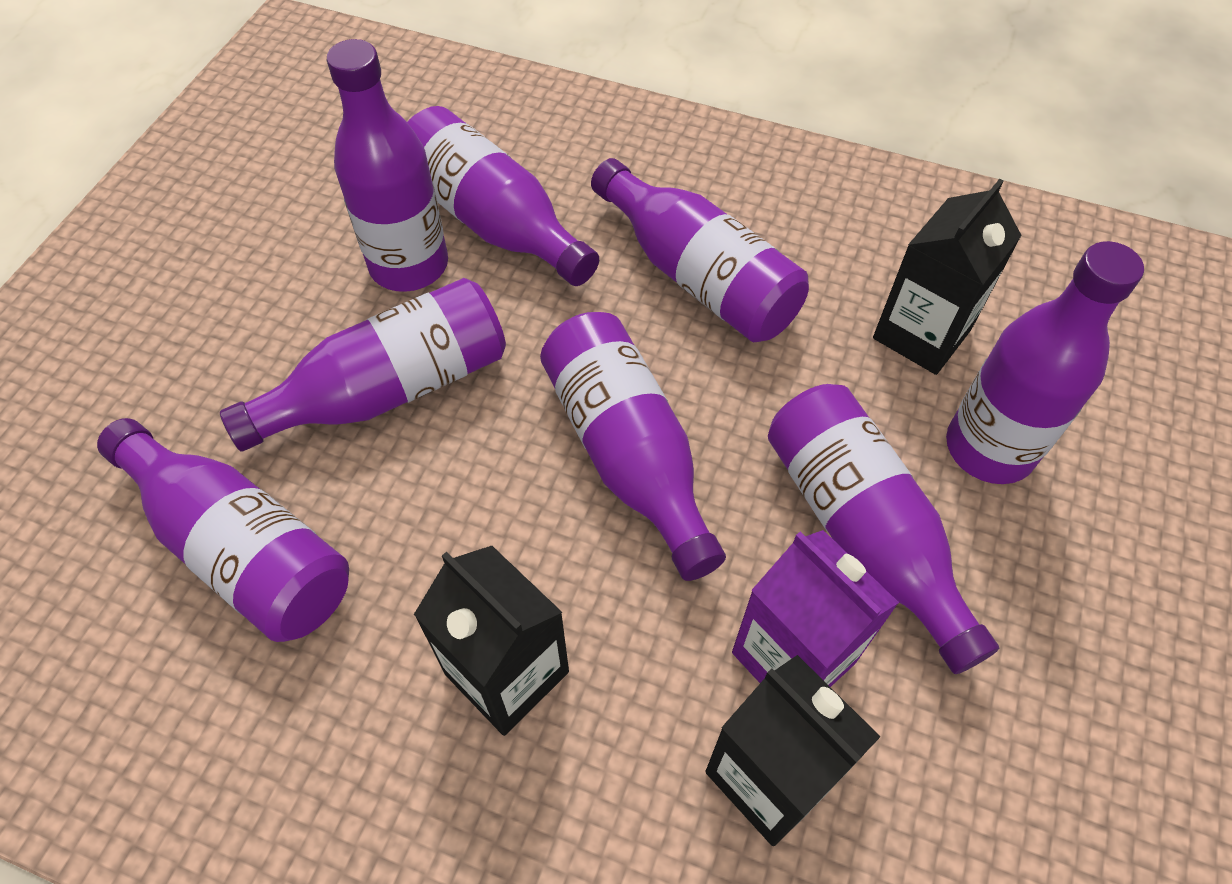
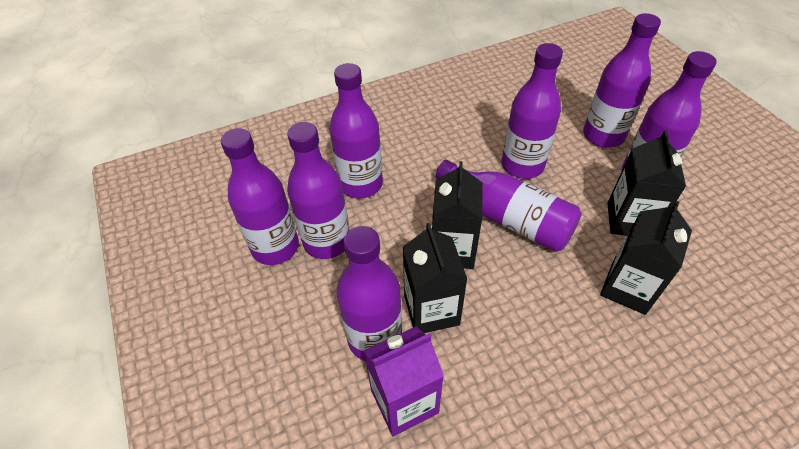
black carton: 3 -> 4

